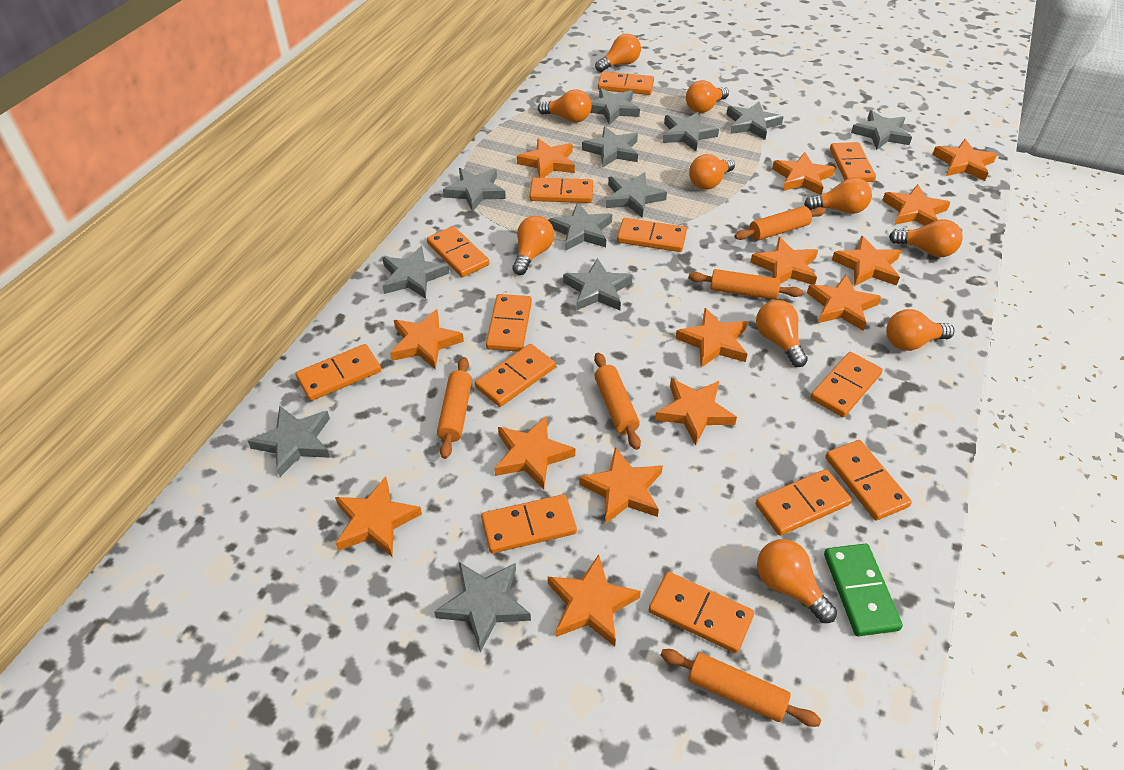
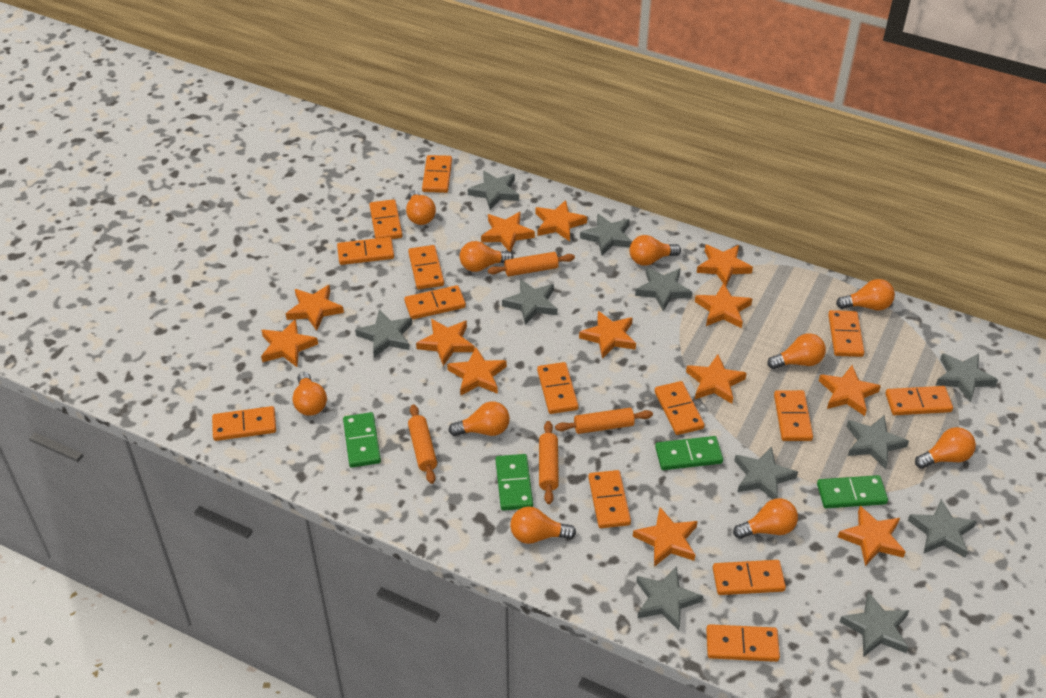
green domino: 1 -> 4
grey star: 12 -> 11
orange domino: 13 -> 14
orange rolling pin: 5 -> 4
orange star: 14 -> 13

